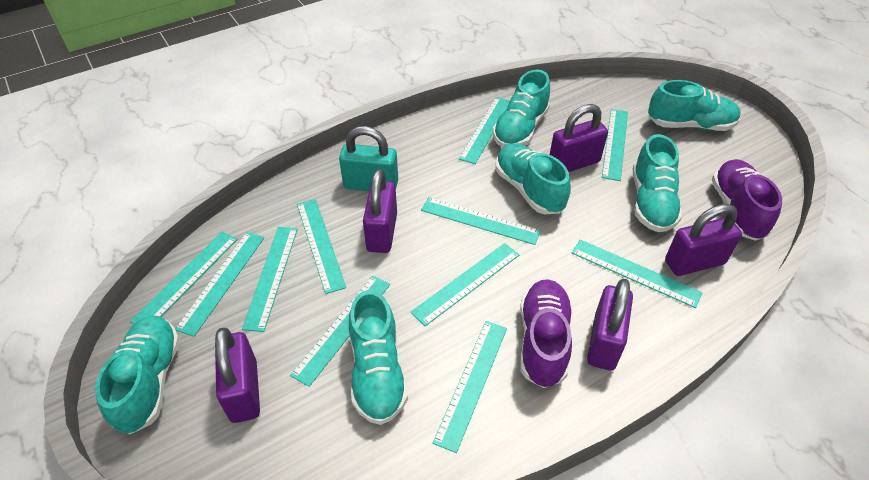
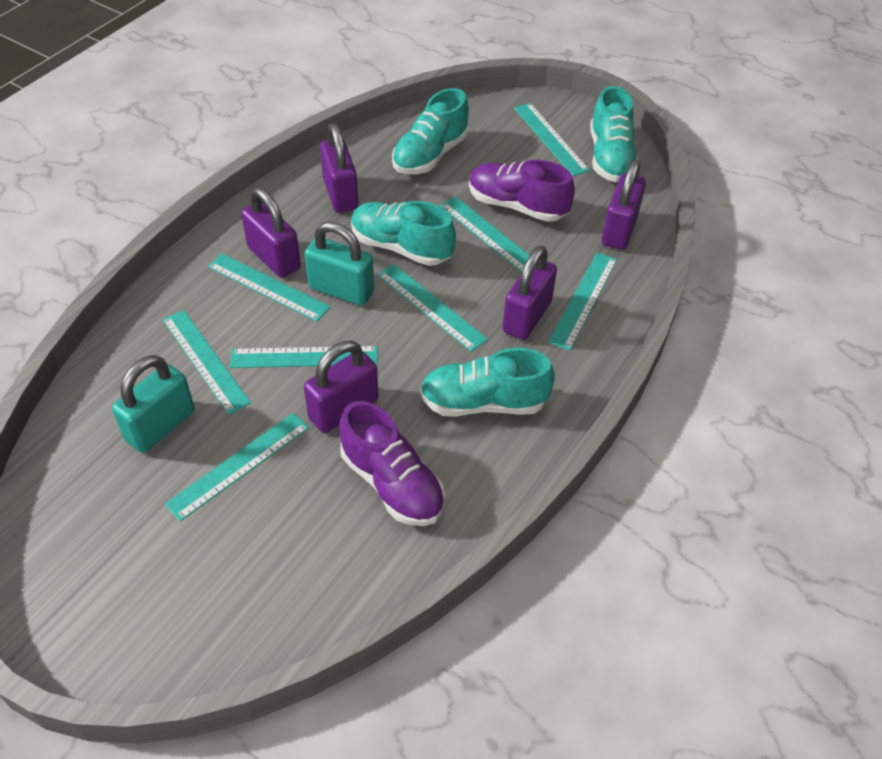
turquoise padlock: 1 -> 2
turquoise ruler: 11 -> 8
turquoise shoe: 6 -> 4

